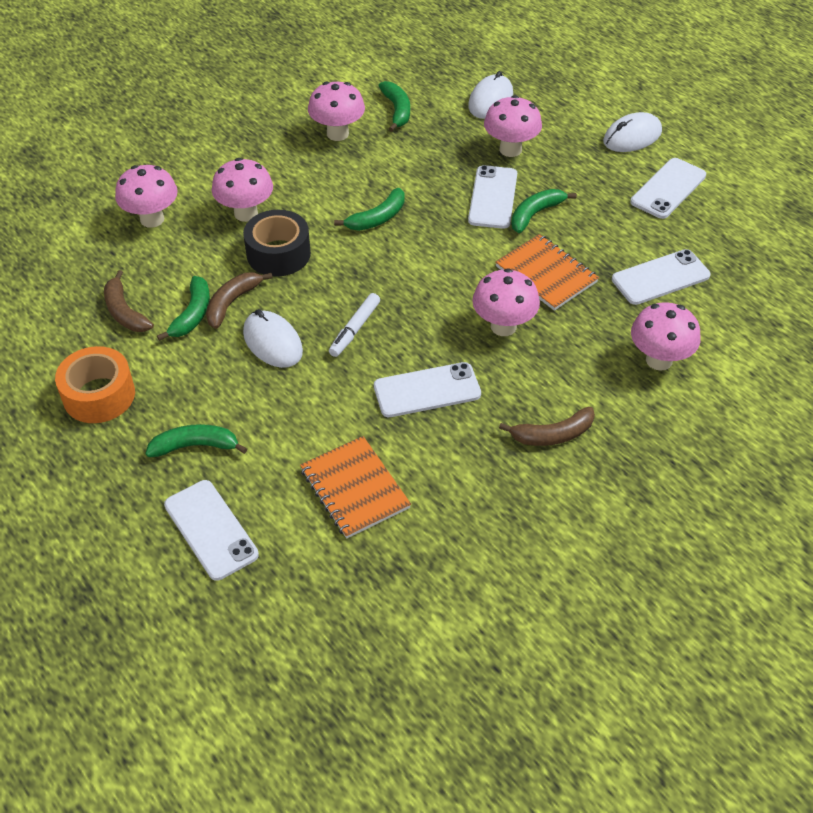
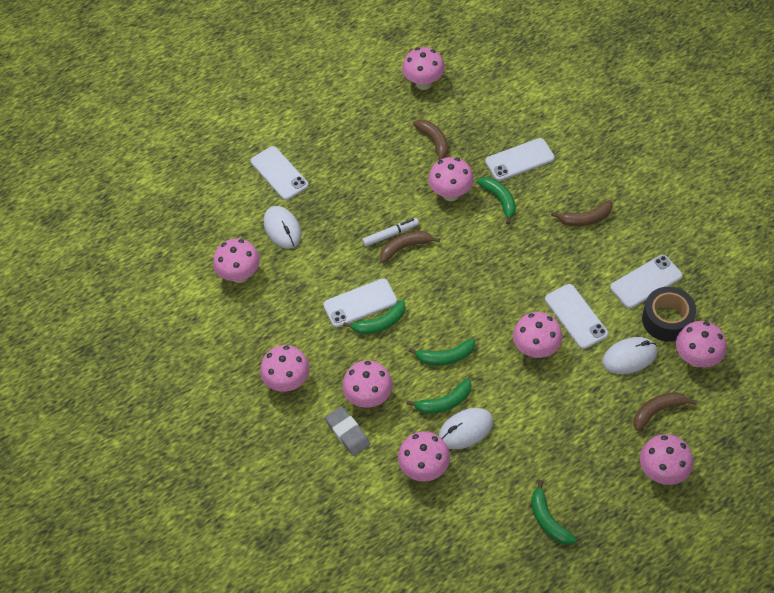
brown banana: 3 -> 4
grey eraser: 0 -> 1
orange notebook: 2 -> 0
orange tape: 1 -> 0
pink mushroom: 6 -> 9

